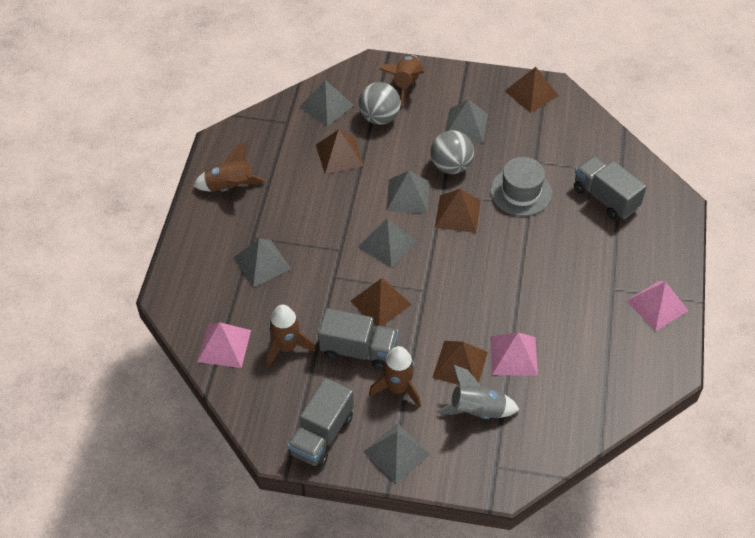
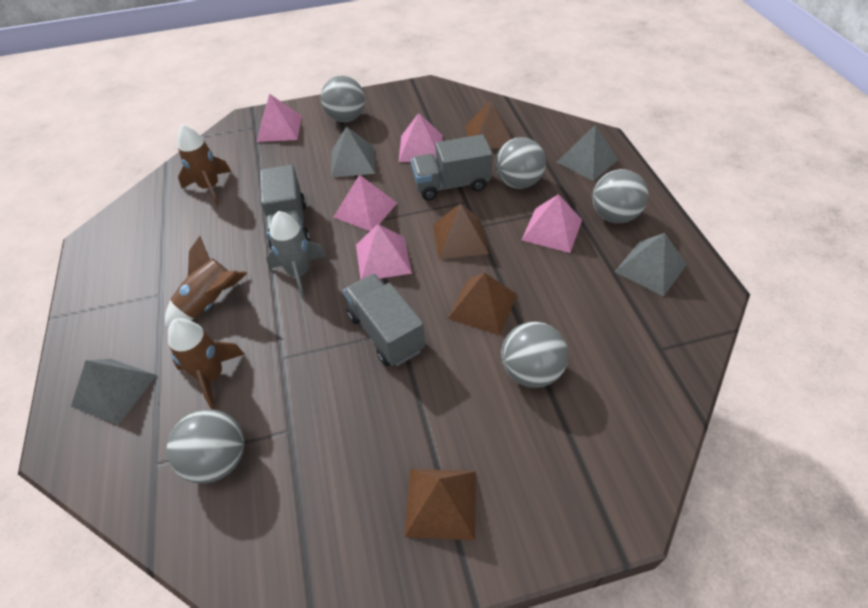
brown pyramid: 5 -> 4
brown rocket: 4 -> 3
grey ball: 2 -> 5
grey hat: 1 -> 0
grey pyramid: 6 -> 4
pink pyramid: 3 -> 5

